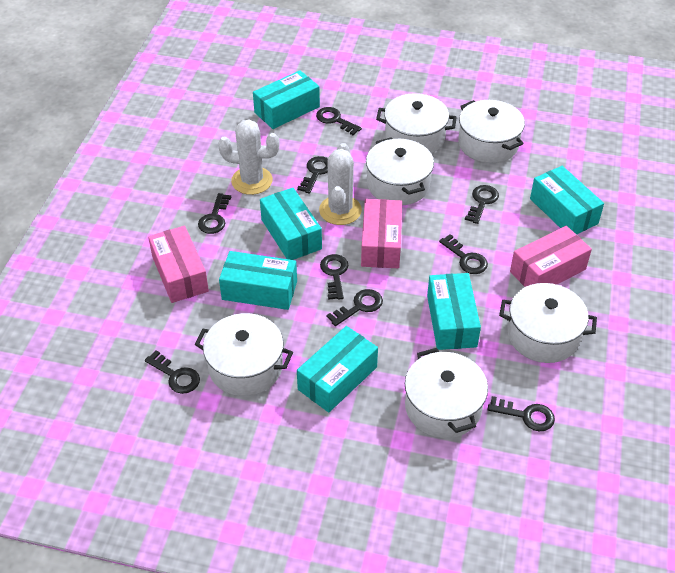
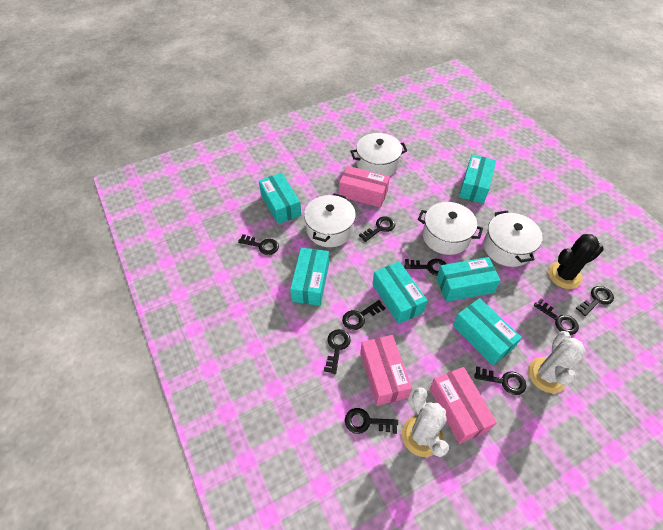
black cactus: 0 -> 1
white pot: 6 -> 4

